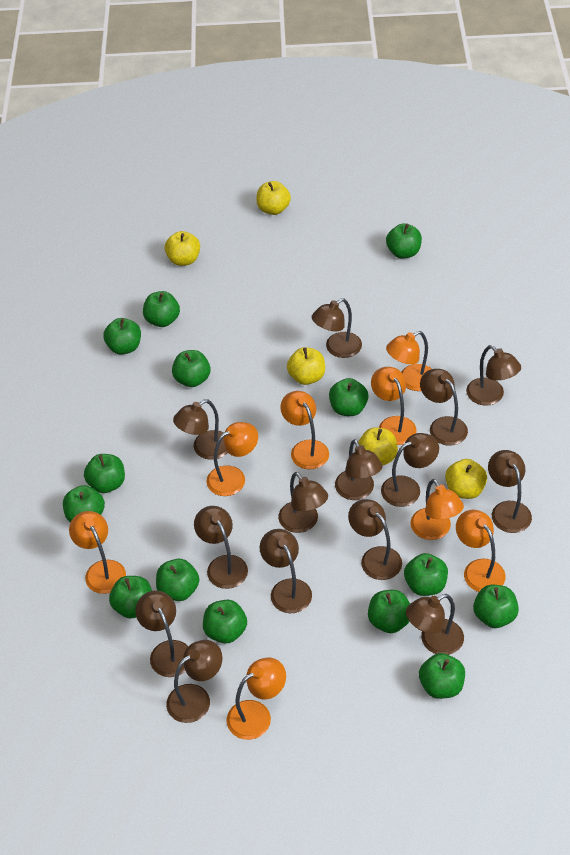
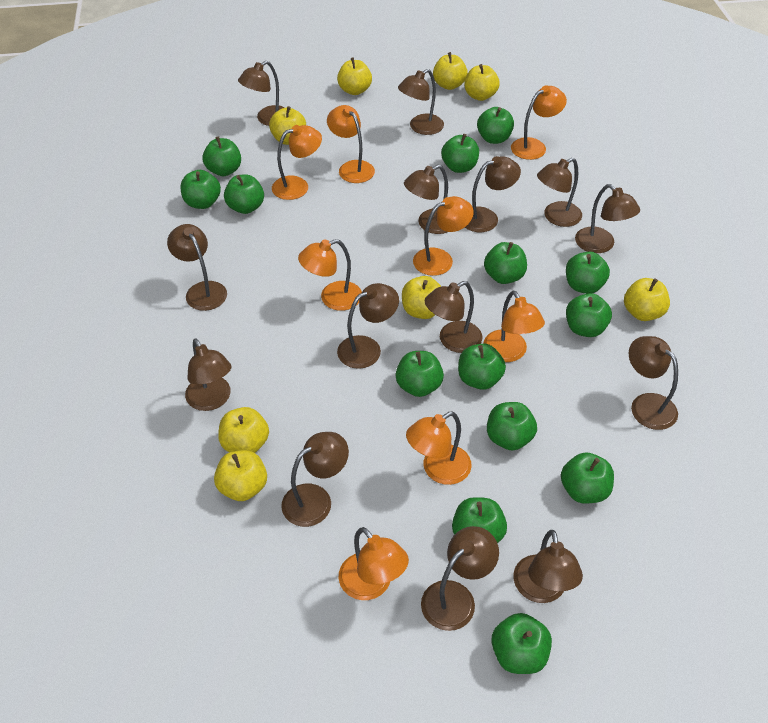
yellow apple: 5 -> 8

